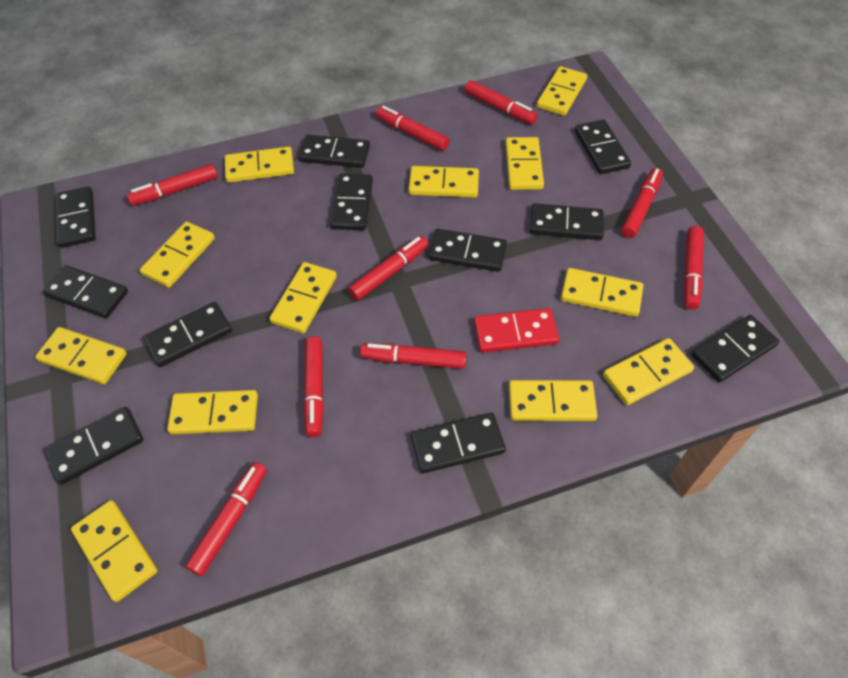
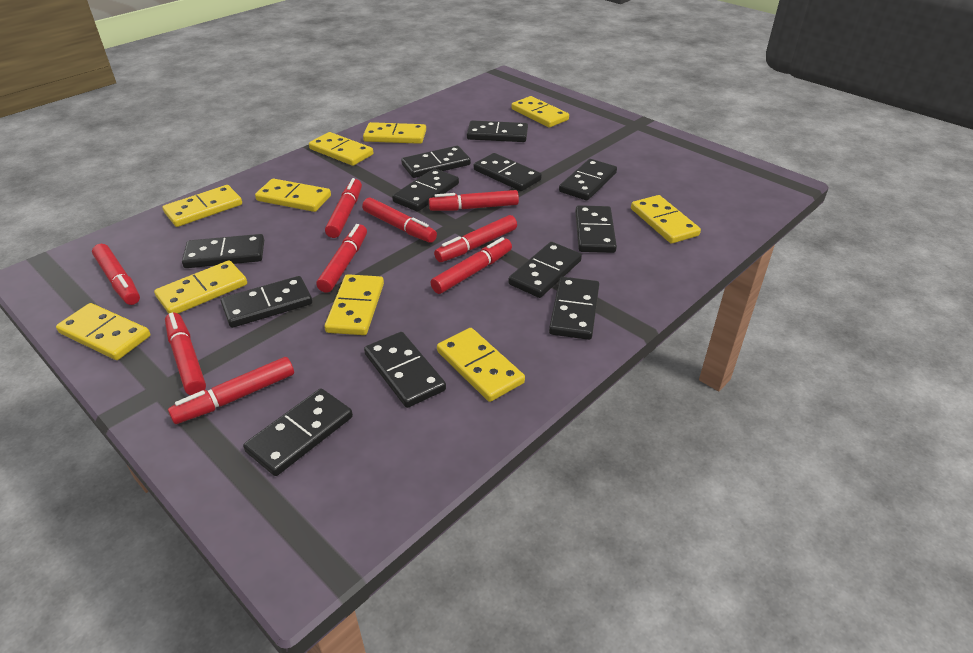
black domino: 11 -> 12
red domino: 1 -> 0
yellow domino: 12 -> 10

